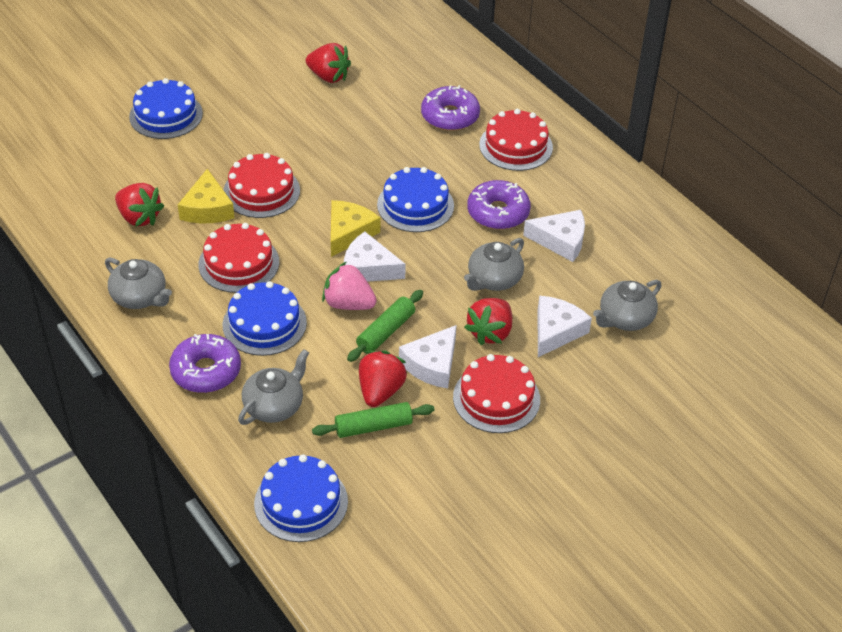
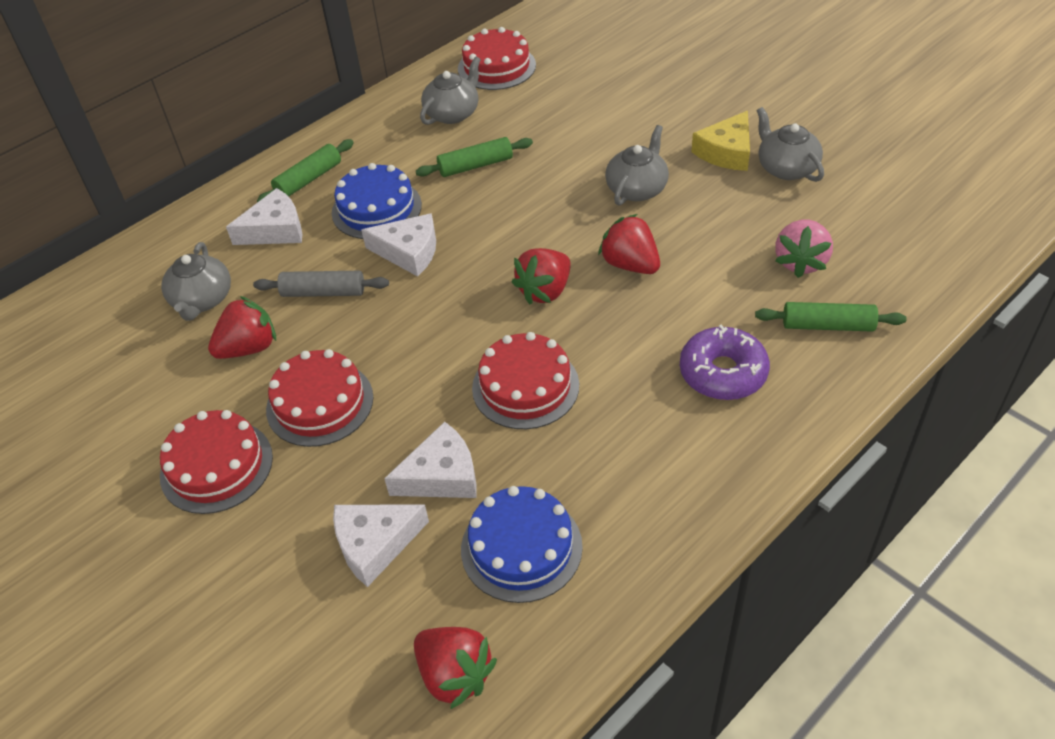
blue cake: 4 -> 2
green rolling pin: 2 -> 3
grey rolling pin: 0 -> 1
purple donut: 3 -> 1
yellow cheese: 2 -> 1

